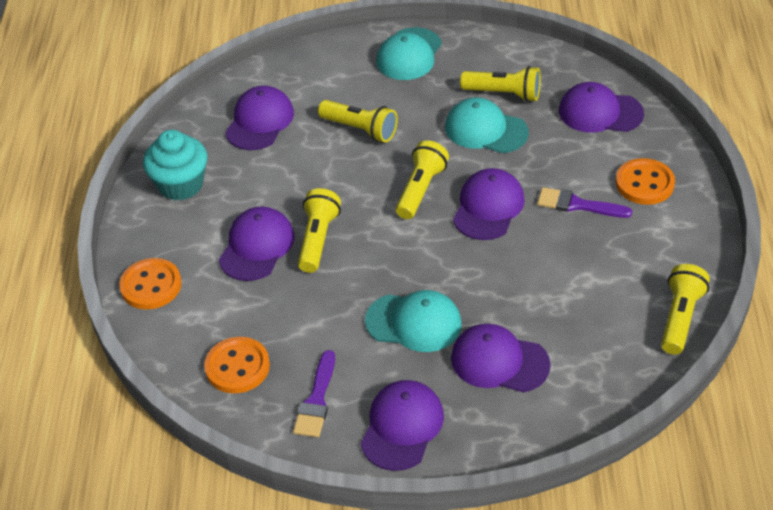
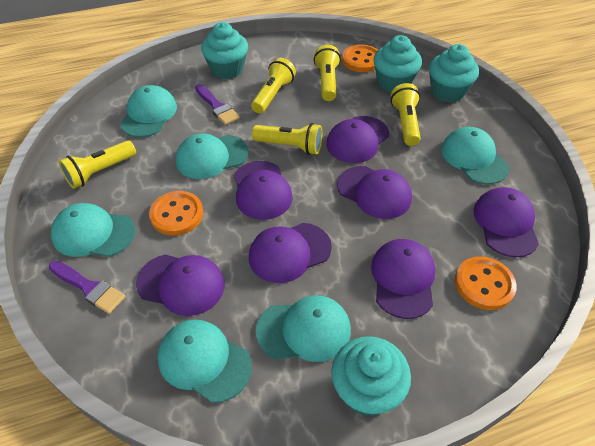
purple cap: 6 -> 7
turquoise cap: 3 -> 6
turquoise cupcake: 1 -> 4

